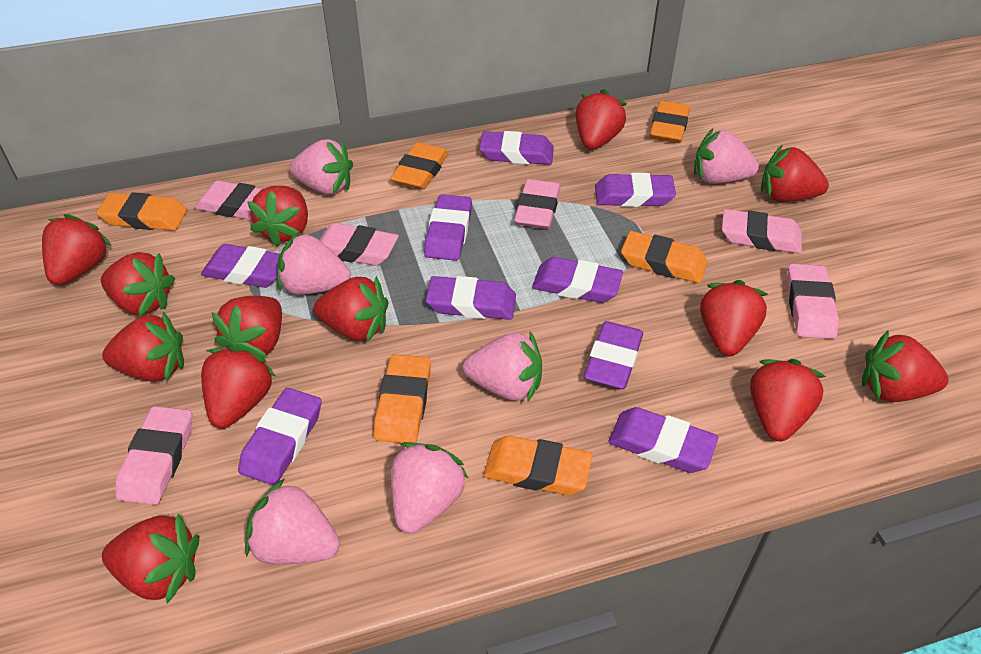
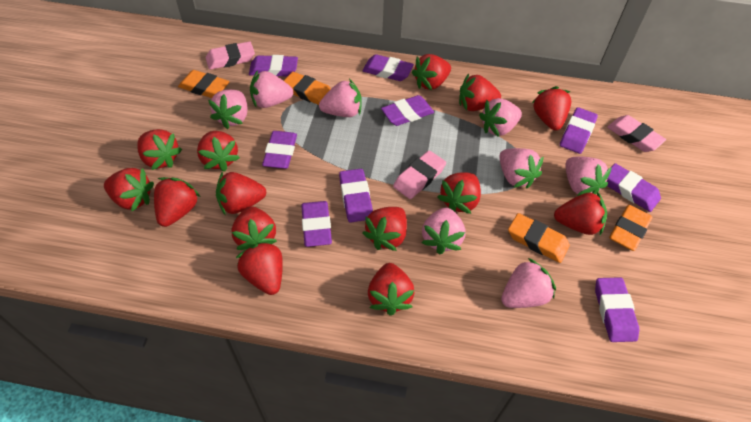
orange eraser: 6 -> 4
pink eraser: 6 -> 3
pink strawberry: 6 -> 8
red strawberry: 13 -> 14

